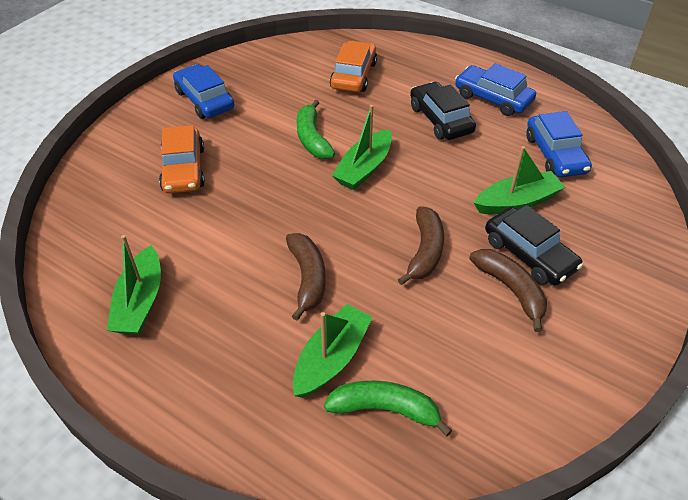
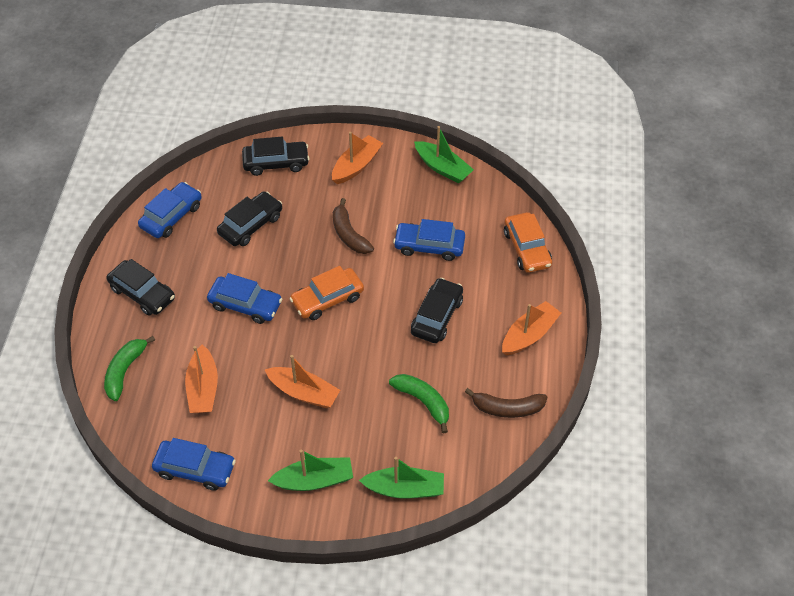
black car: 2 -> 4
blue car: 3 -> 4
brown banana: 3 -> 2
green boat: 4 -> 3
orange boat: 0 -> 4

